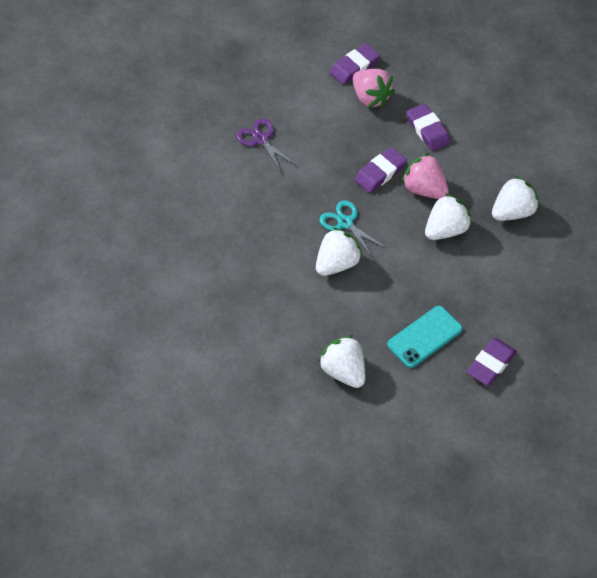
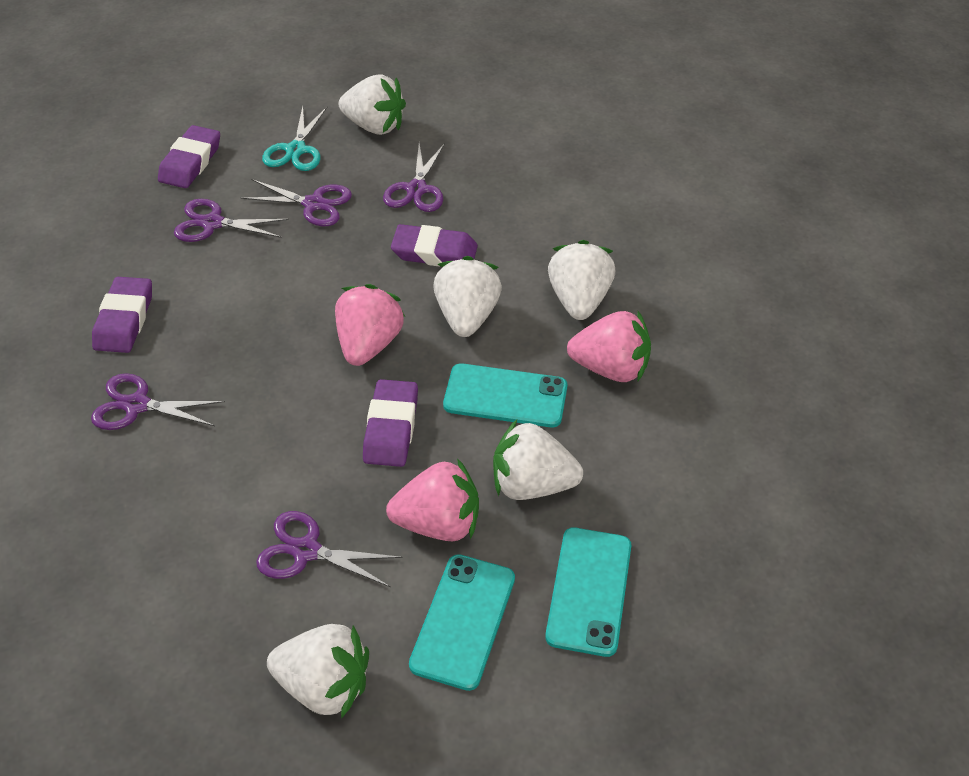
pink strawberry: 2 -> 3
purple scissors: 1 -> 5
turquoise phone: 1 -> 3
white strawberry: 4 -> 5

